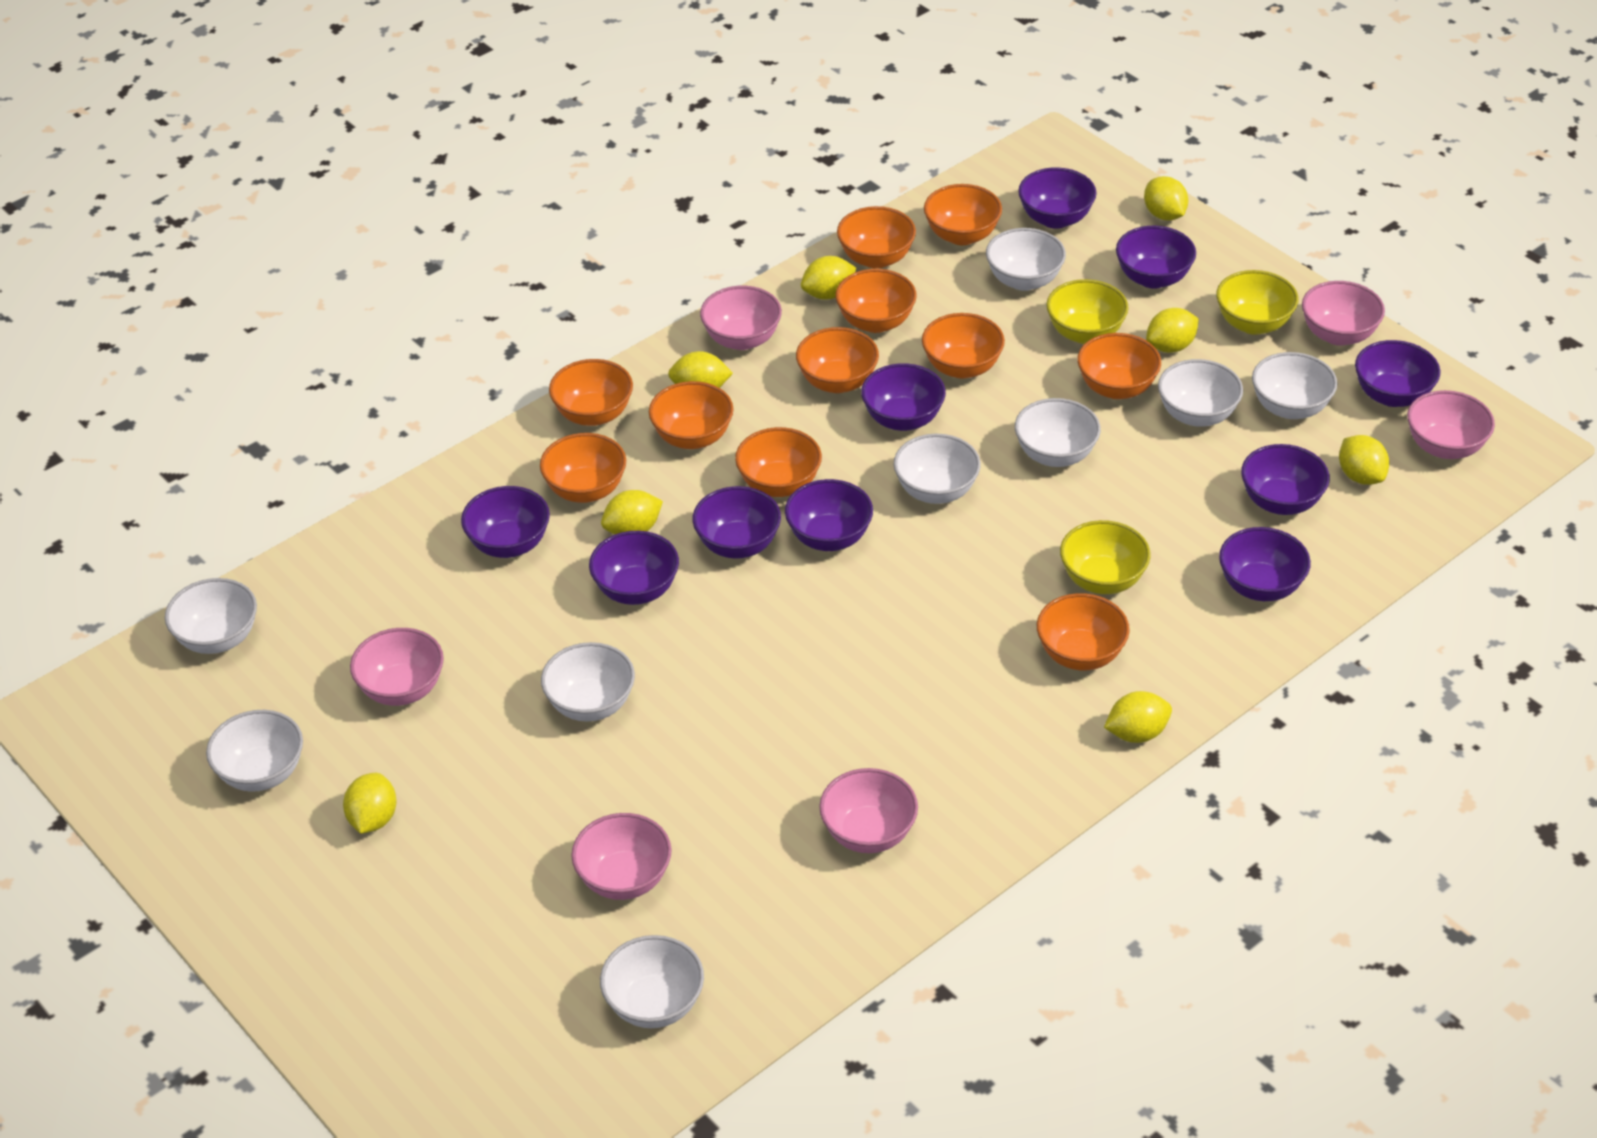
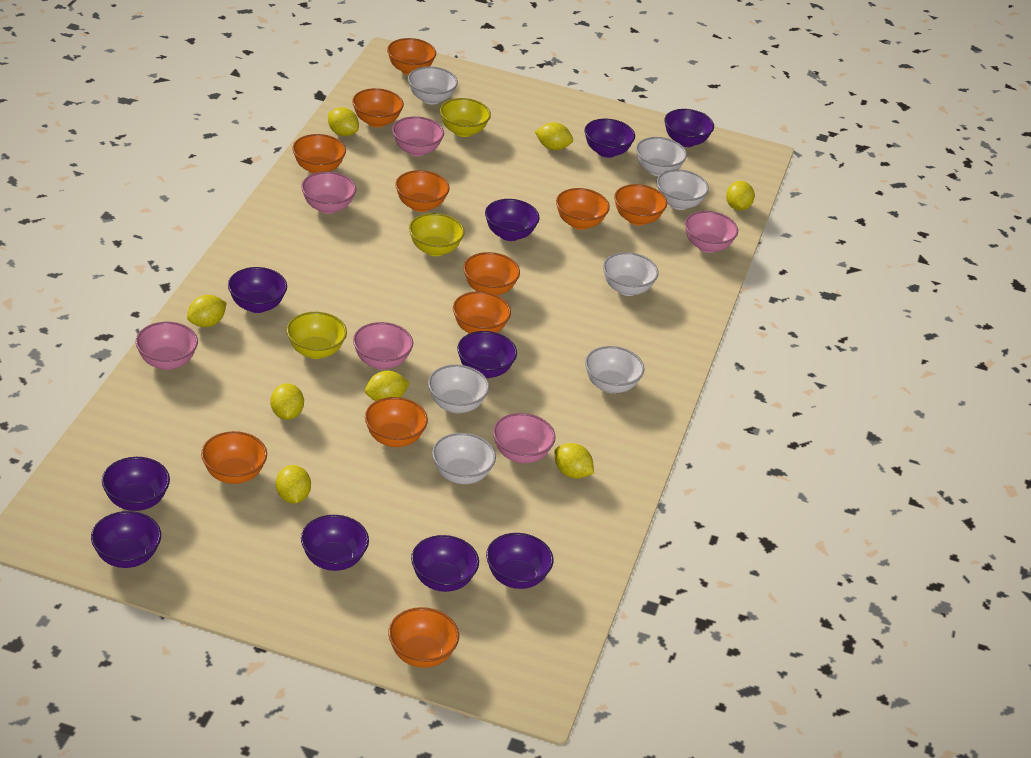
white bowl: 9 -> 7

